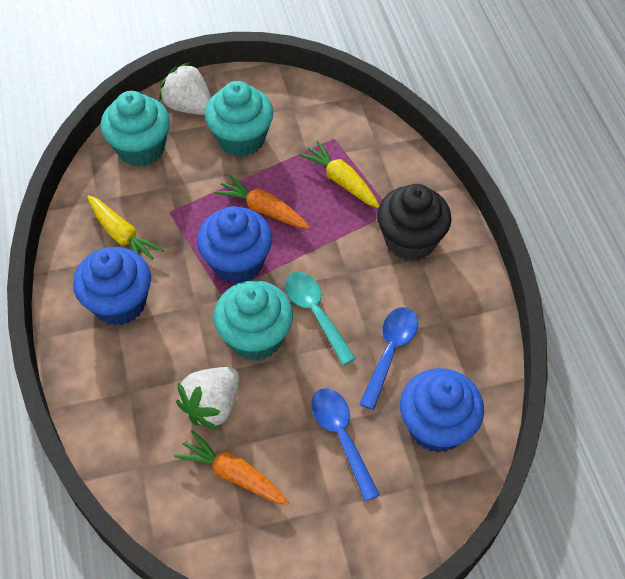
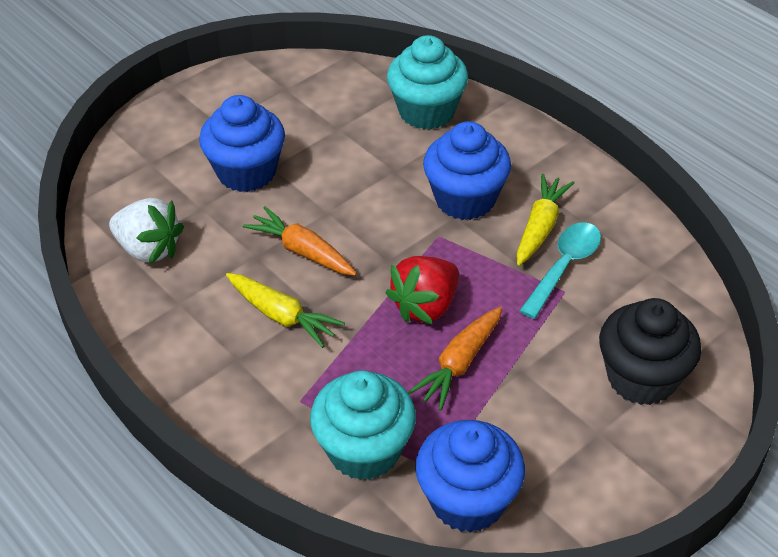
blue spoon: 2 -> 0
red strawberry: 0 -> 1
turquoise cupcake: 3 -> 2
white strawberry: 2 -> 1

